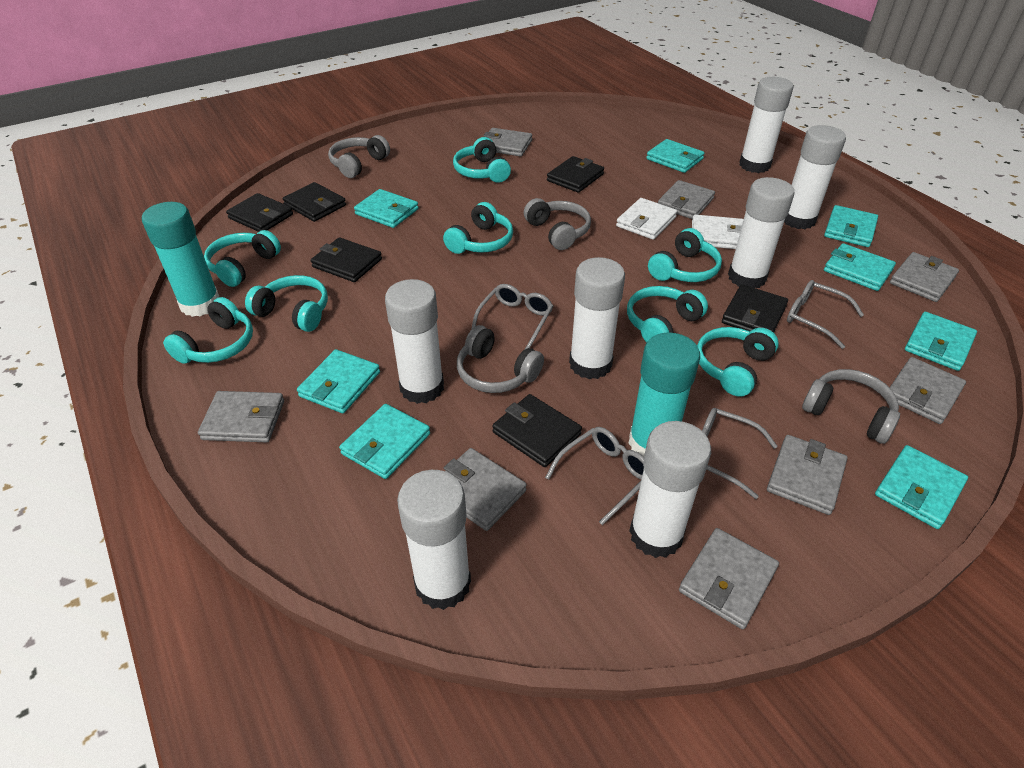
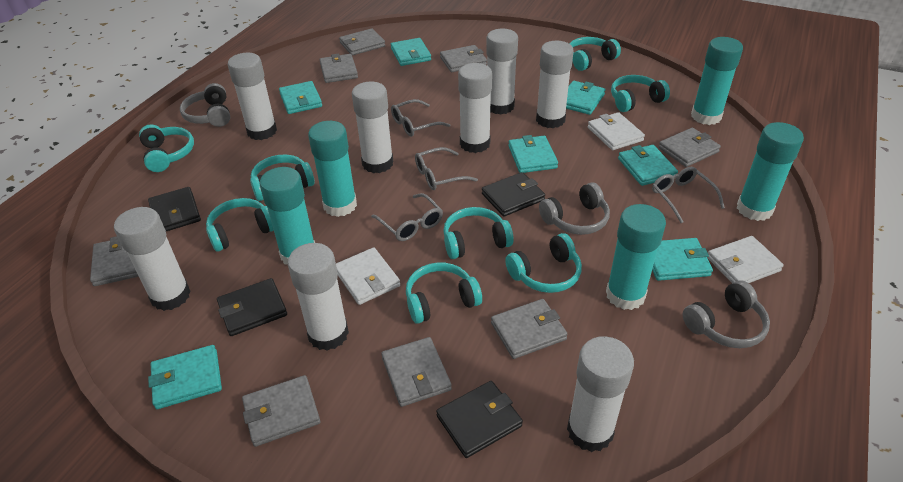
black wallet: 6 -> 4
grey headphones: 4 -> 3
turquoise glue stick: 2 -> 5
turquoise wallet: 8 -> 7
white glue stick: 7 -> 8
white wallet: 2 -> 3

